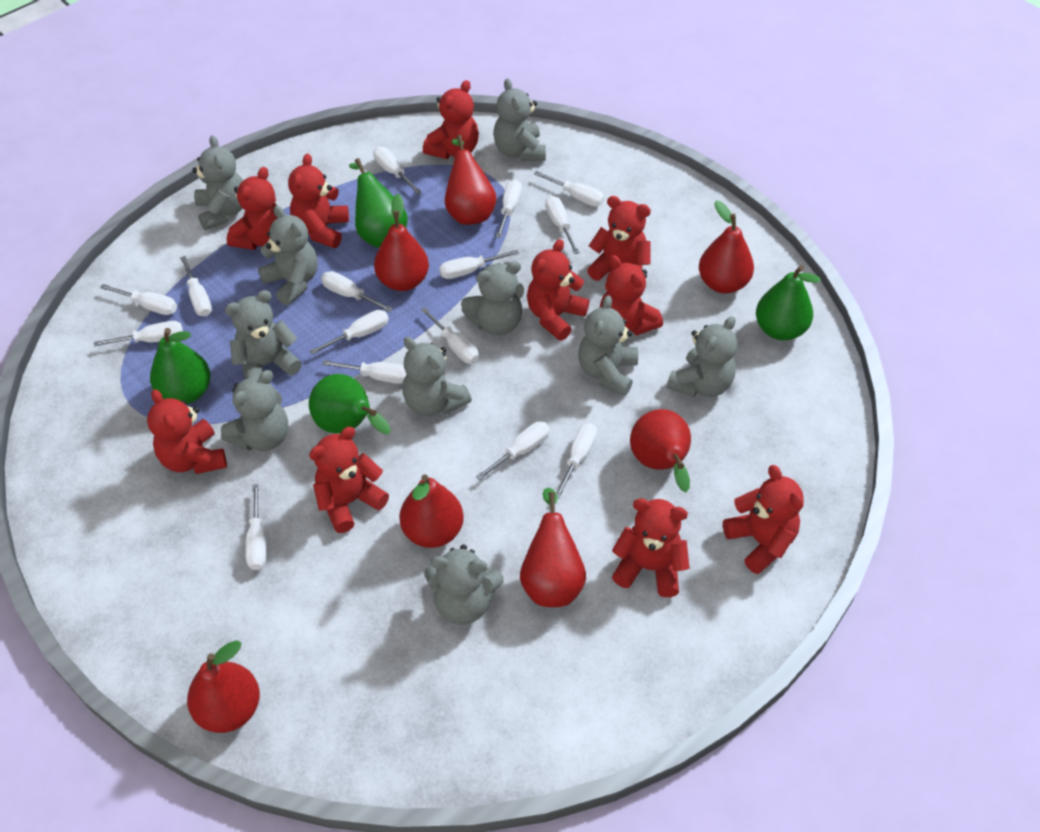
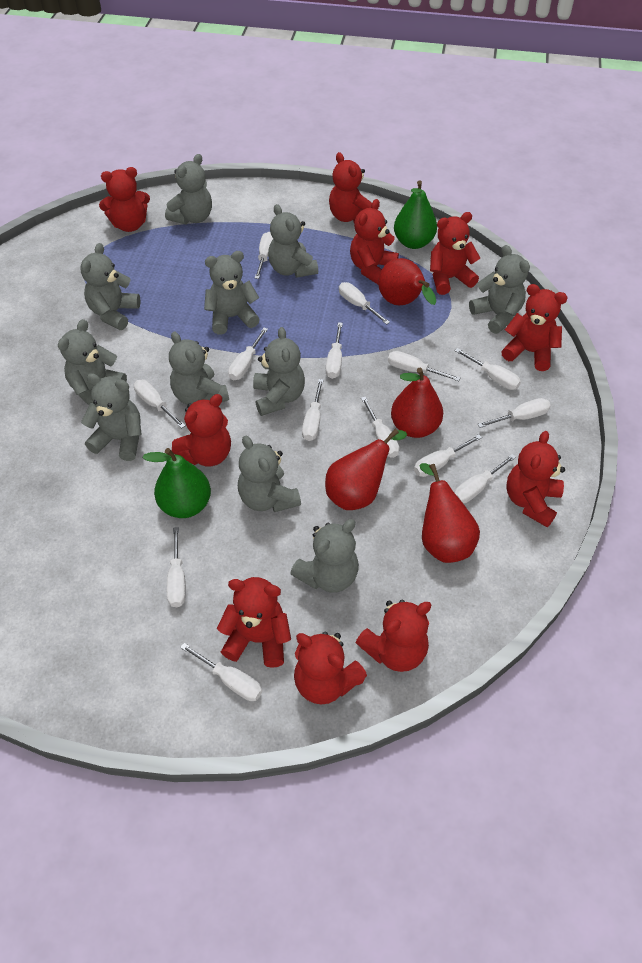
green pear: 4 -> 2
grey teddy bear: 10 -> 11
red pear: 7 -> 4
white screwdriver: 15 -> 14

